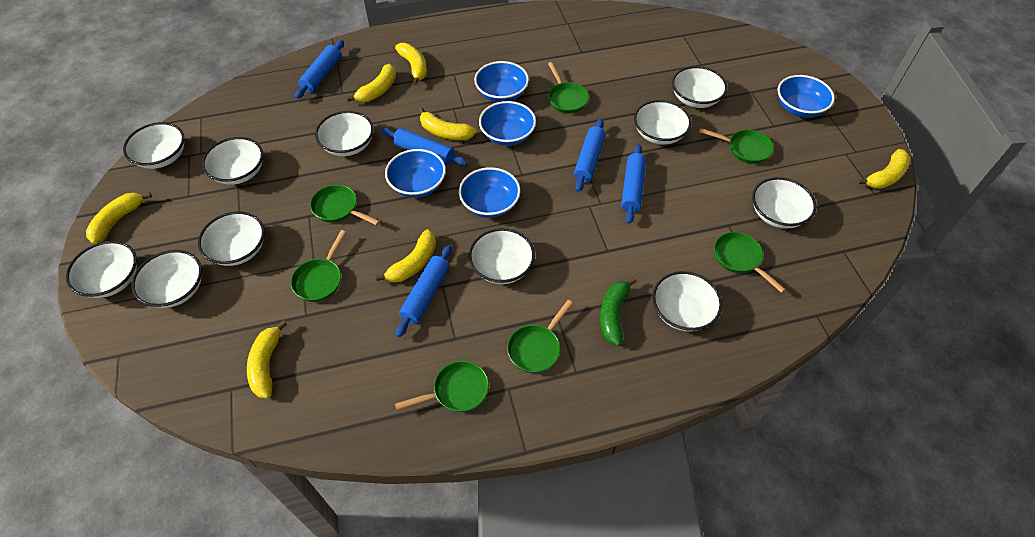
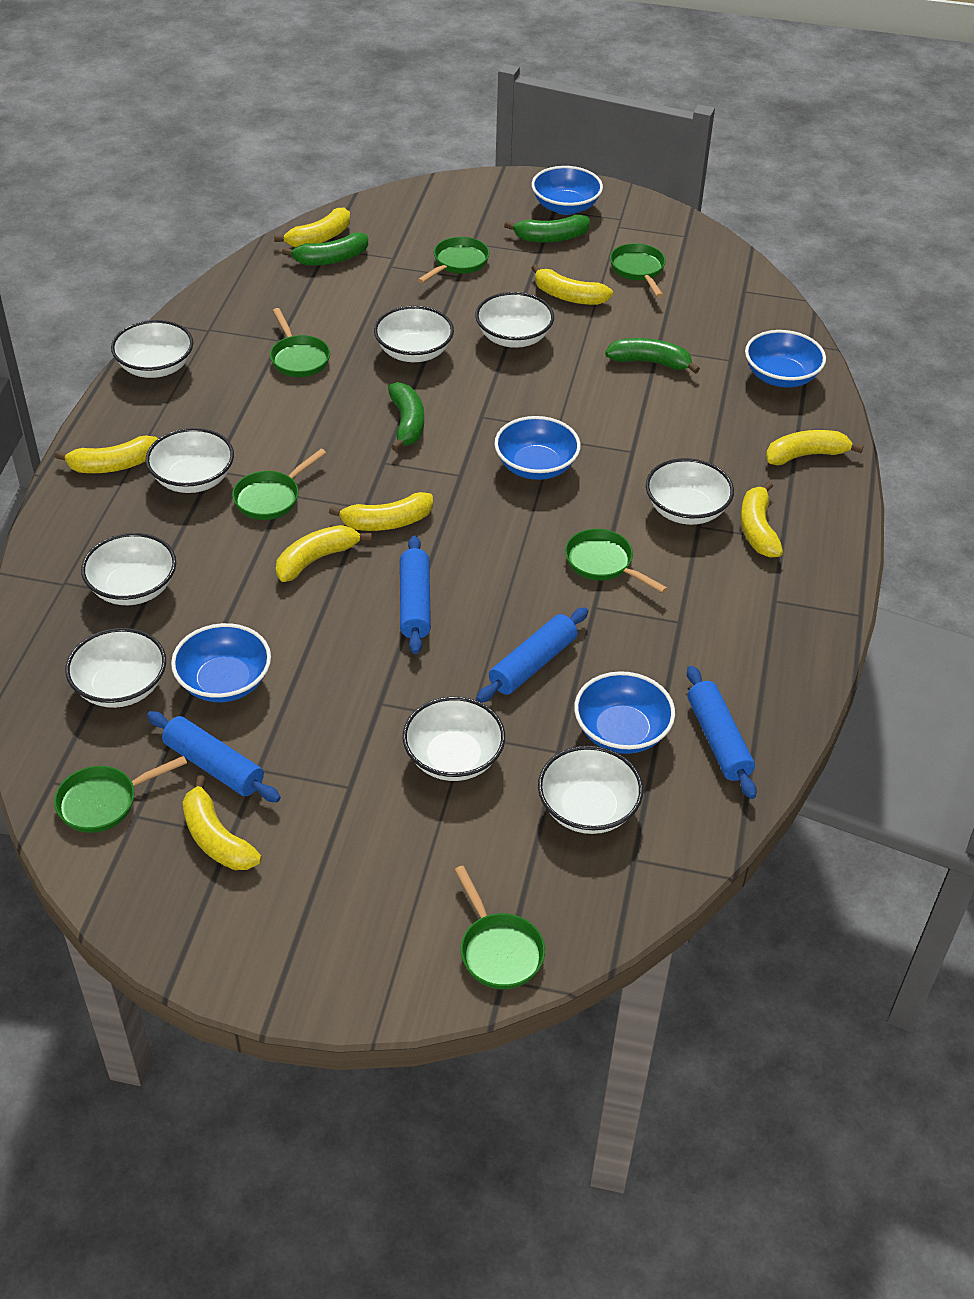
blue rolling pin: 5 -> 4
green banana: 1 -> 4
white bowl: 11 -> 9
yellow banana: 7 -> 8

